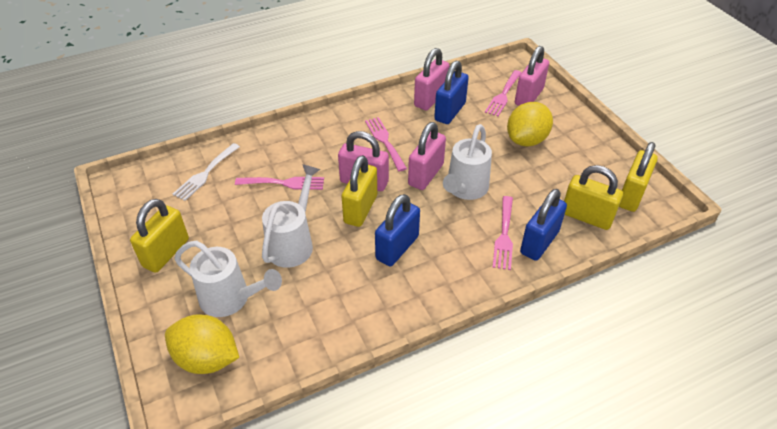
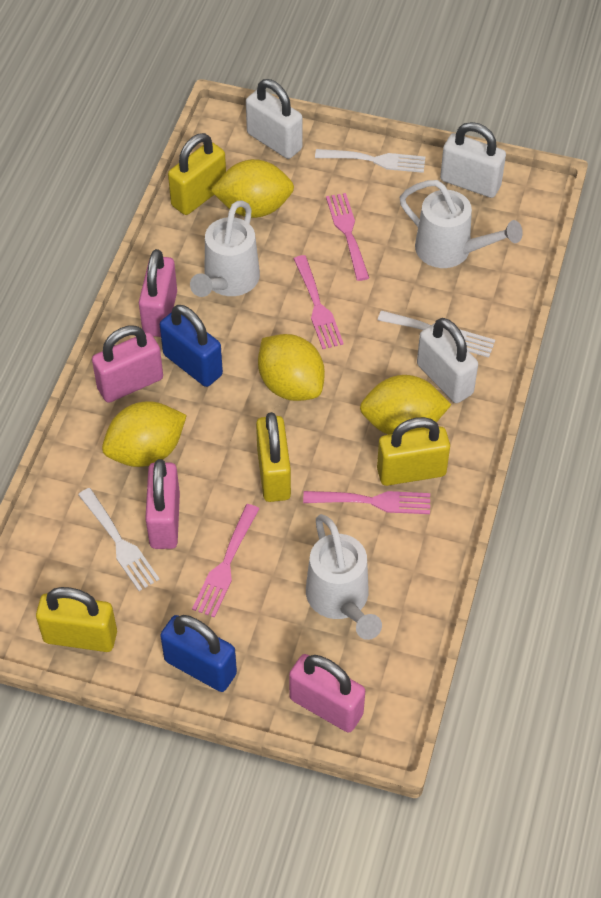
blue padlock: 3 -> 2
white fork: 1 -> 3
white padlock: 0 -> 3
yellow lemon: 2 -> 4

